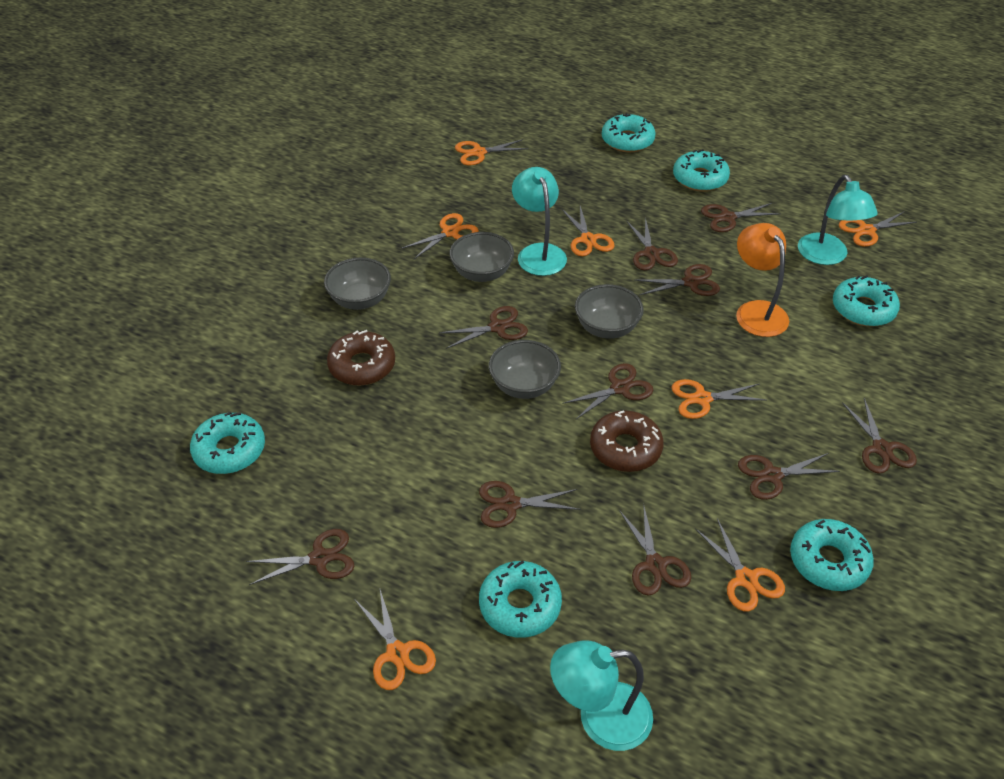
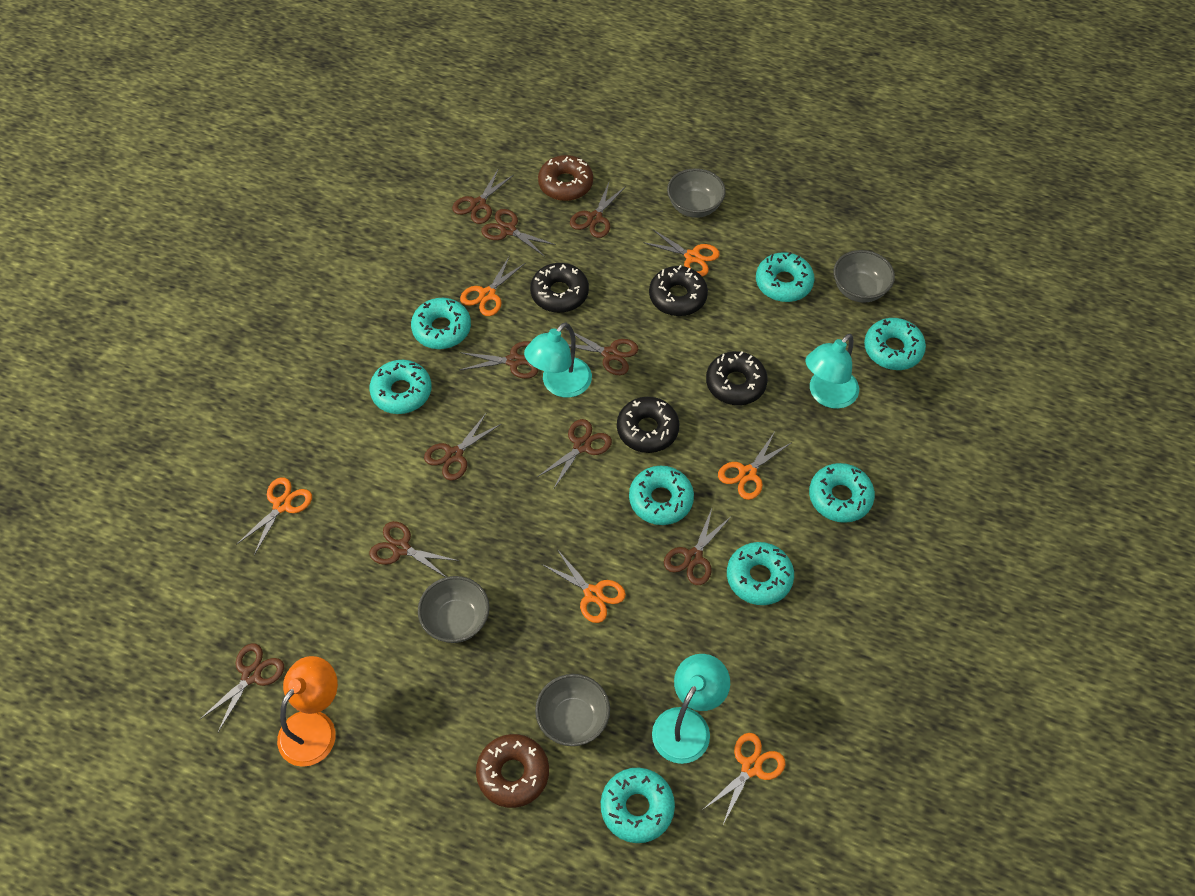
black donut: 0 -> 4
orange scissors: 7 -> 6
turquoise donut: 6 -> 8

